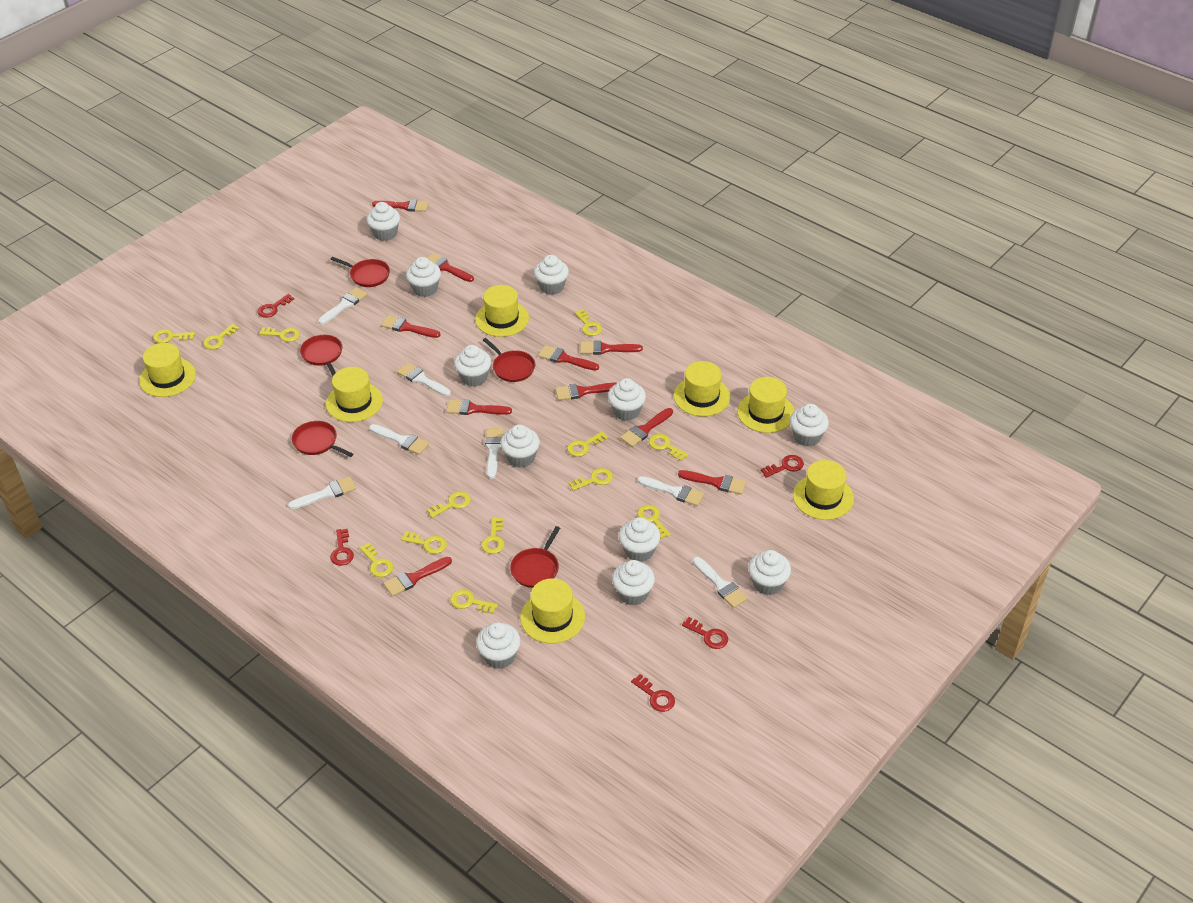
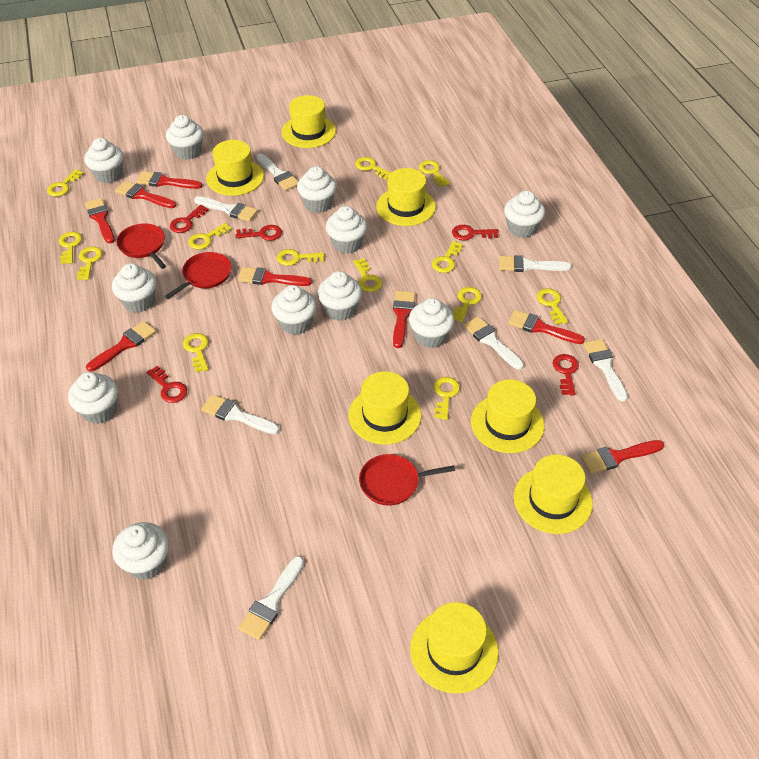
red brush: 10 -> 8
red pan: 5 -> 3

